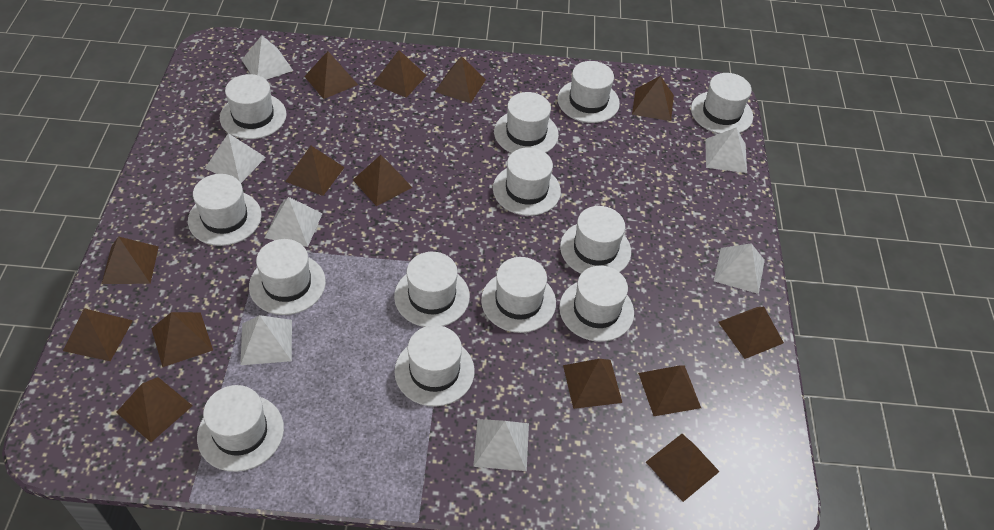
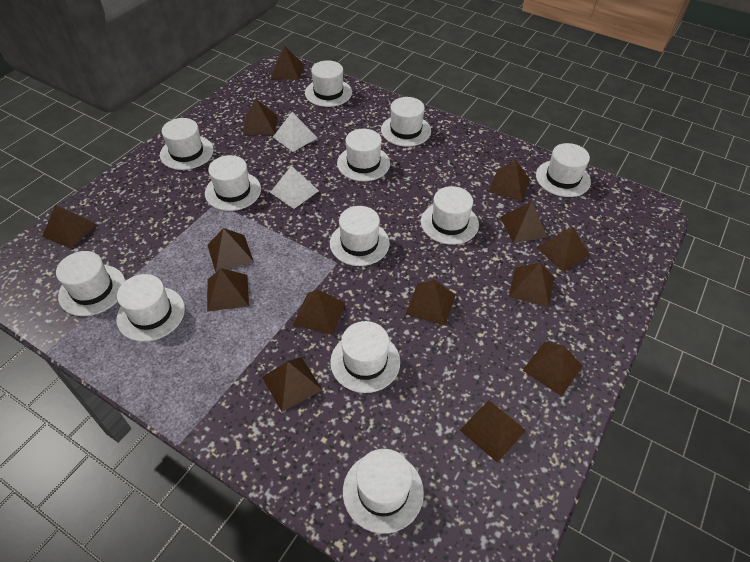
white hat: 13 -> 12
white pyramid: 7 -> 2

